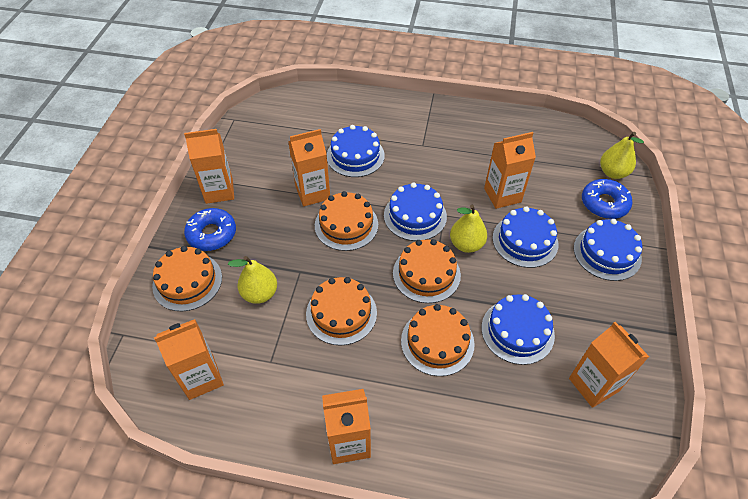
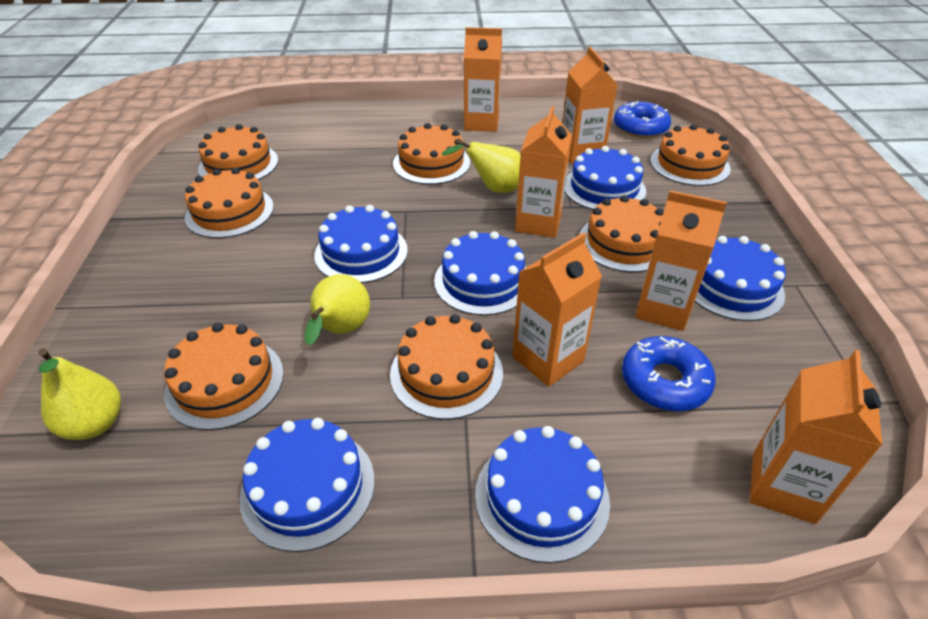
blue cake: 5 -> 6
orange cake: 5 -> 7

